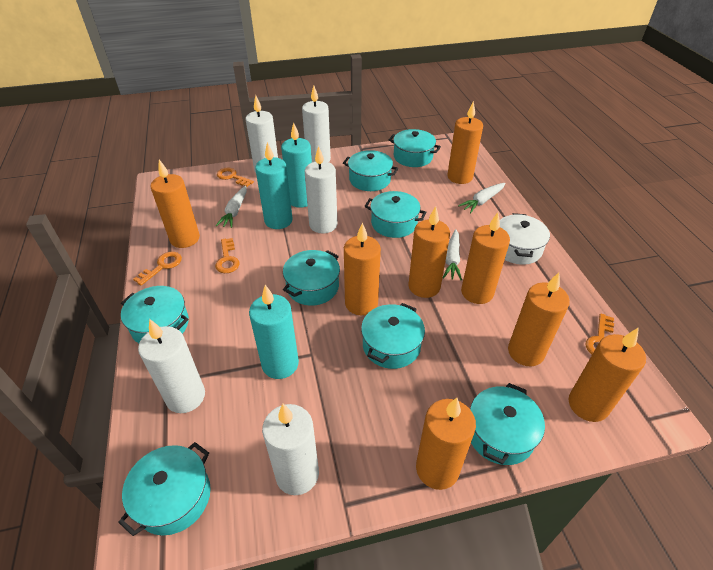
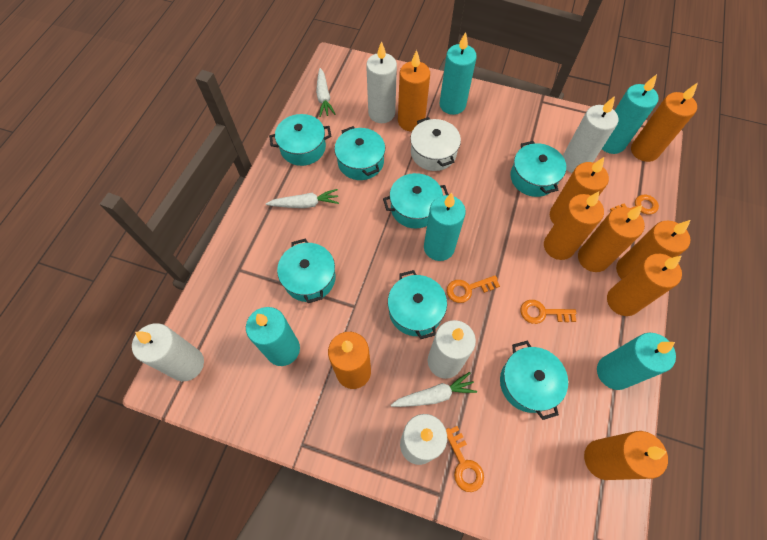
orange candle: 8 -> 9
turquoise candle: 3 -> 5
turquoise pot: 8 -> 7

